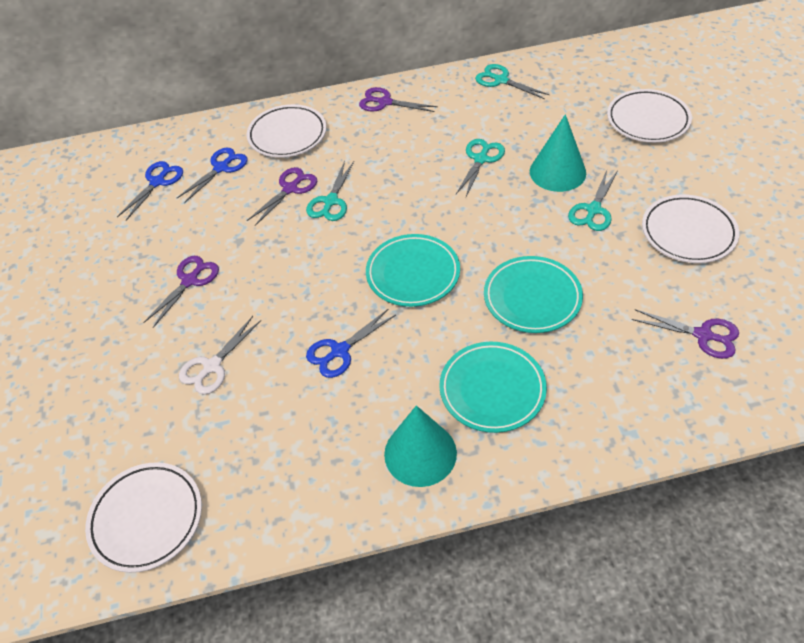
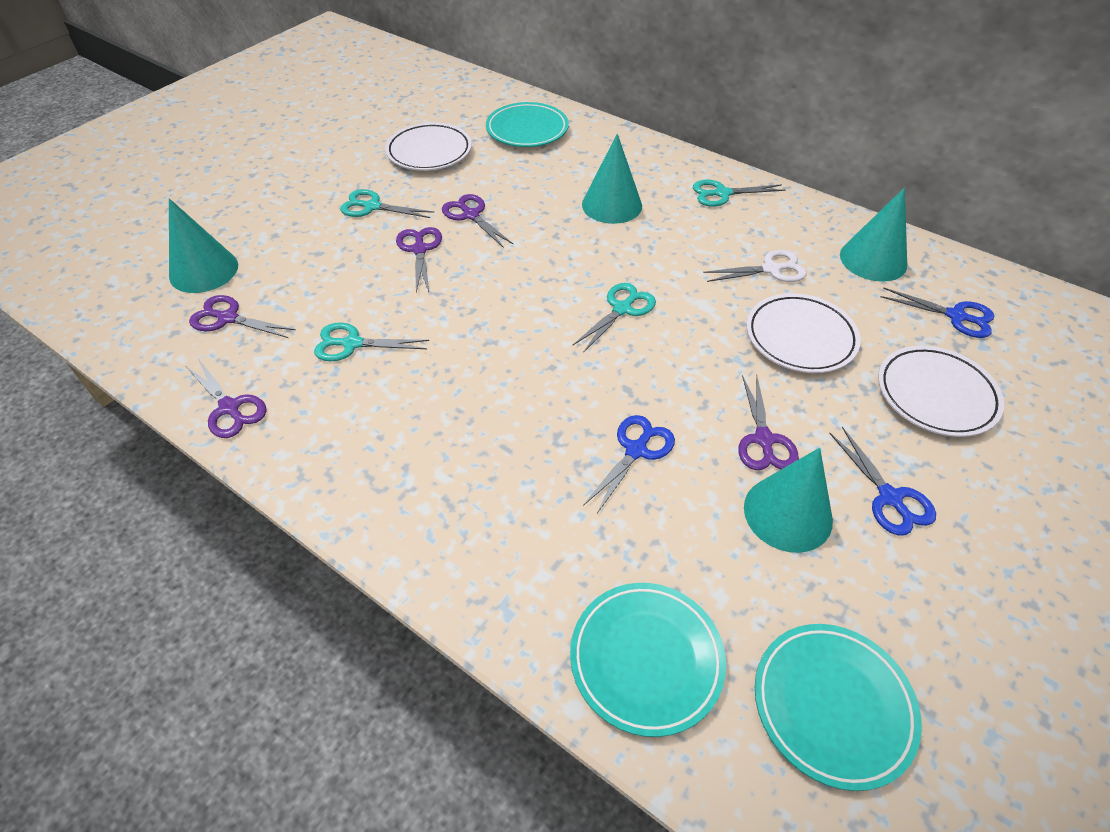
purple scissors: 4 -> 5
turquoise cone: 2 -> 4
white plate: 4 -> 3

